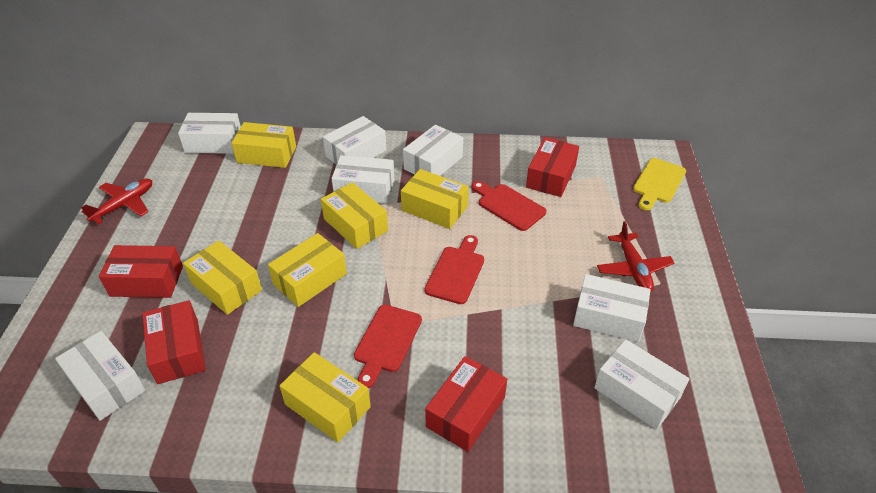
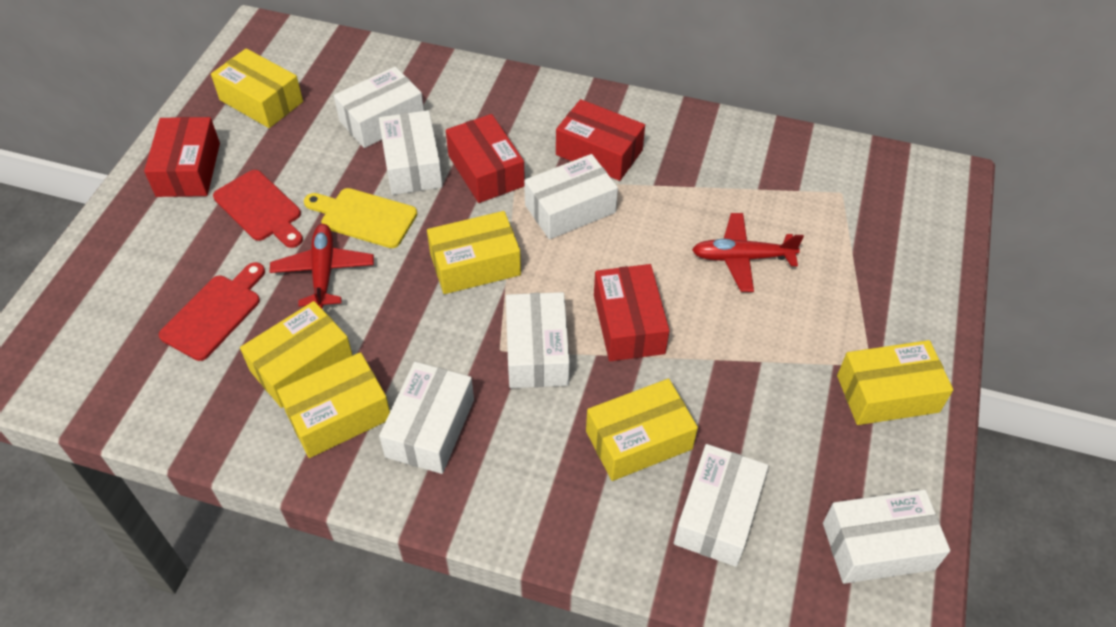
red cutting board: 3 -> 2

